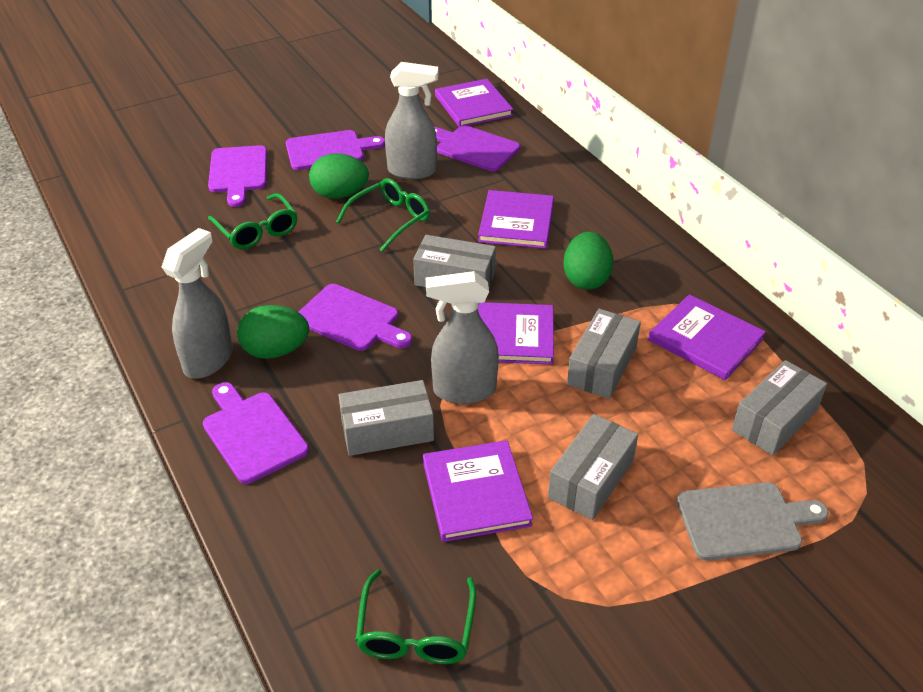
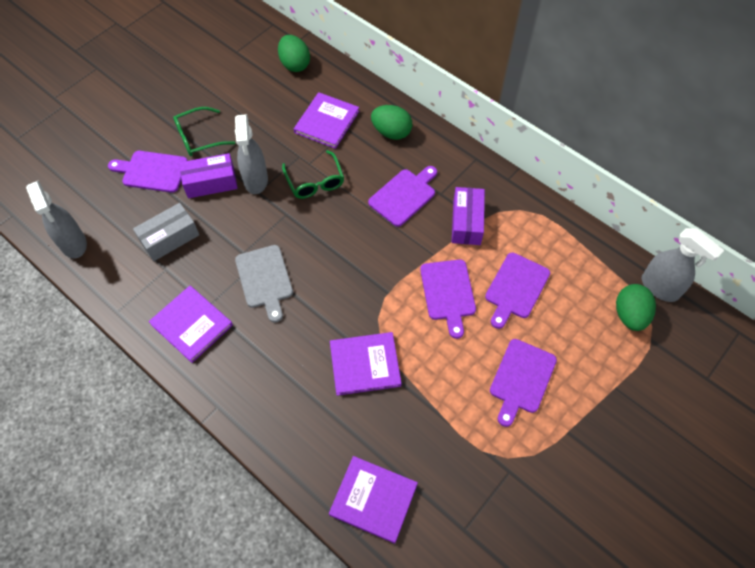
green glasses: 3 -> 2
grey box: 5 -> 1
purple book: 5 -> 4
purple box: 0 -> 2

